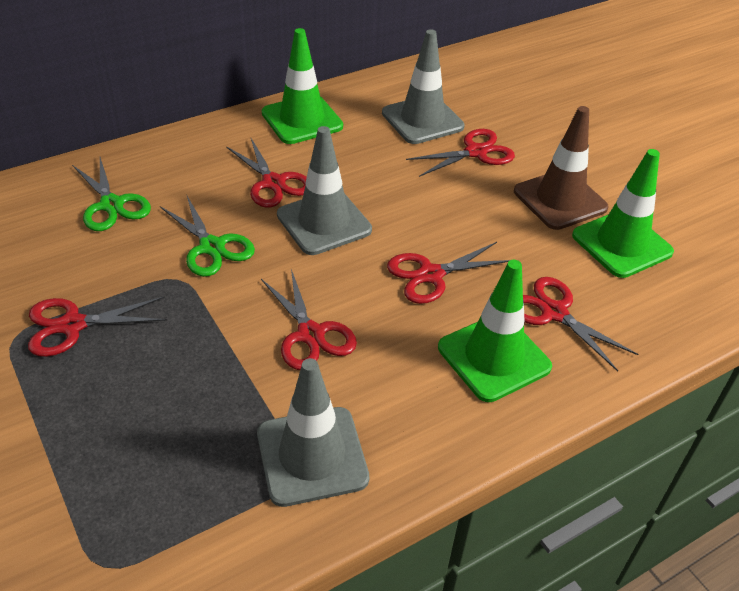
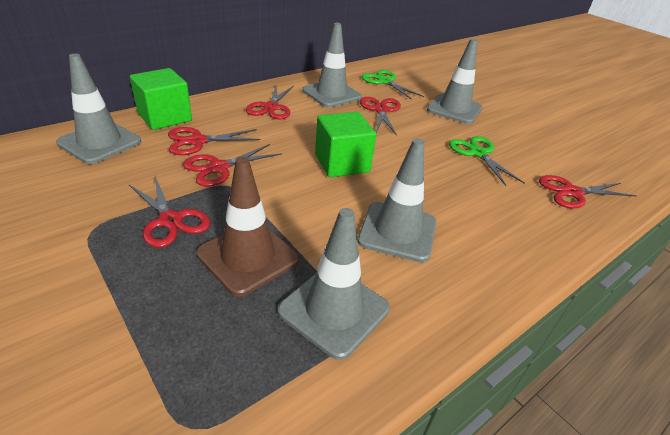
green cube: 0 -> 2
green traffic cone: 3 -> 0
grey traffic cone: 3 -> 5

